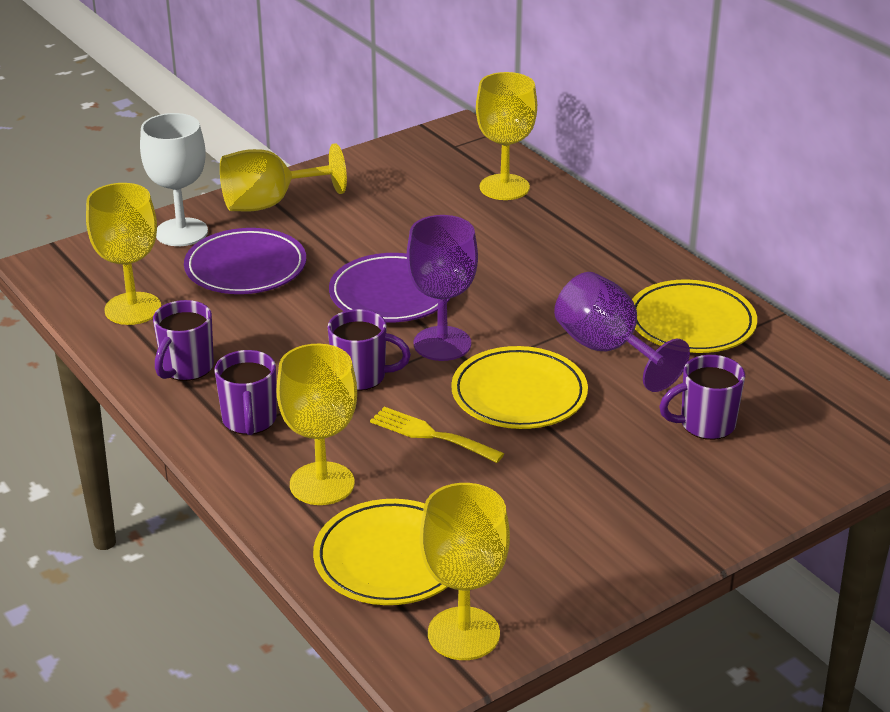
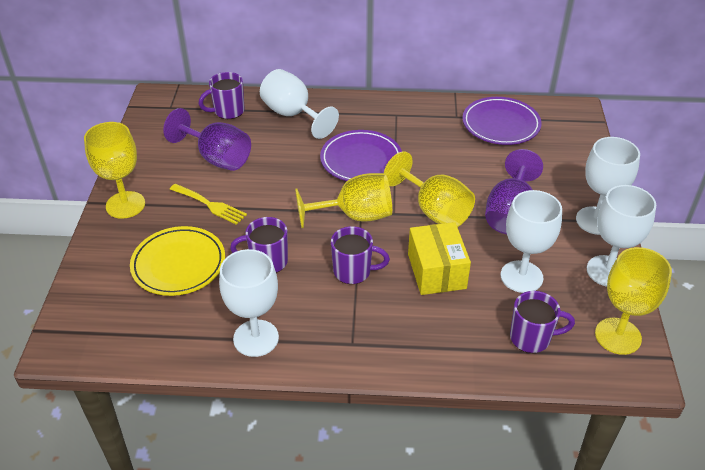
white goblet: 1 -> 5
yellow box: 0 -> 1
yellow goblet: 5 -> 4
yellow plate: 3 -> 1

